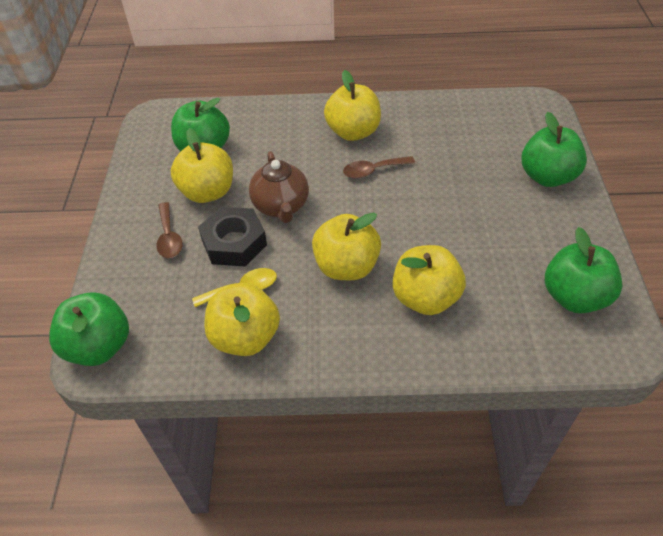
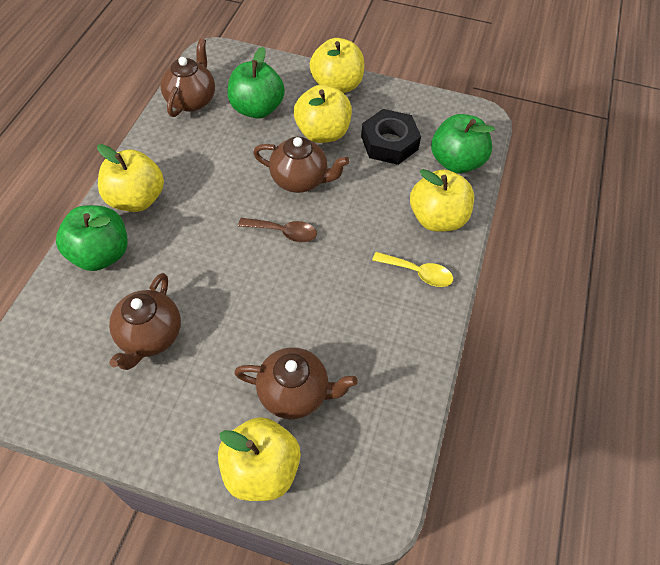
brown spoon: 2 -> 1
brown teapot: 1 -> 4
green apple: 4 -> 3

